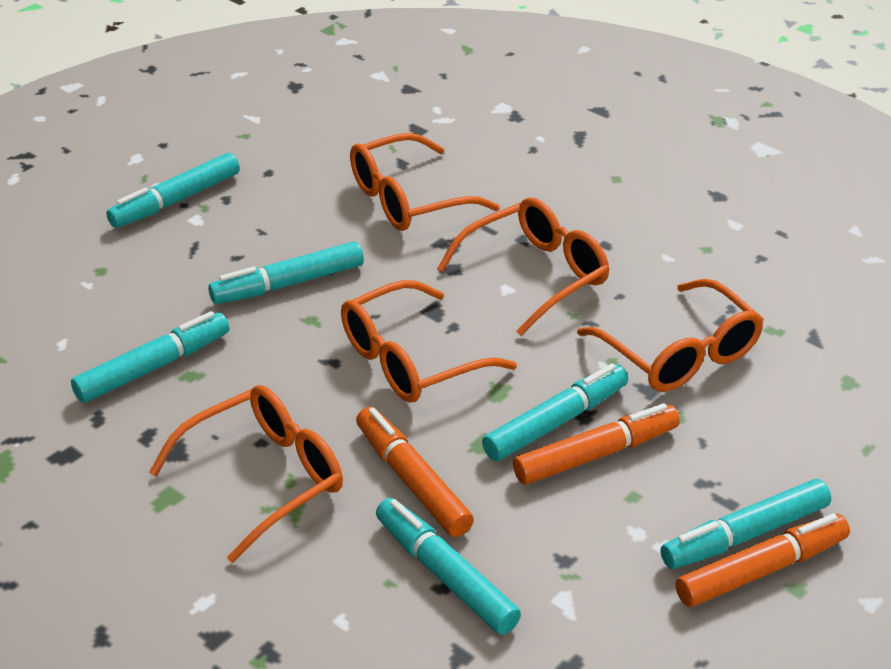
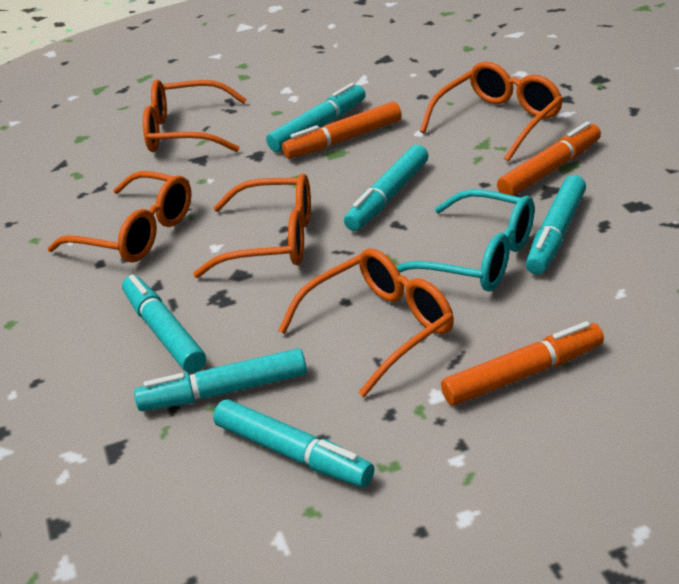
turquoise glasses: 0 -> 1

